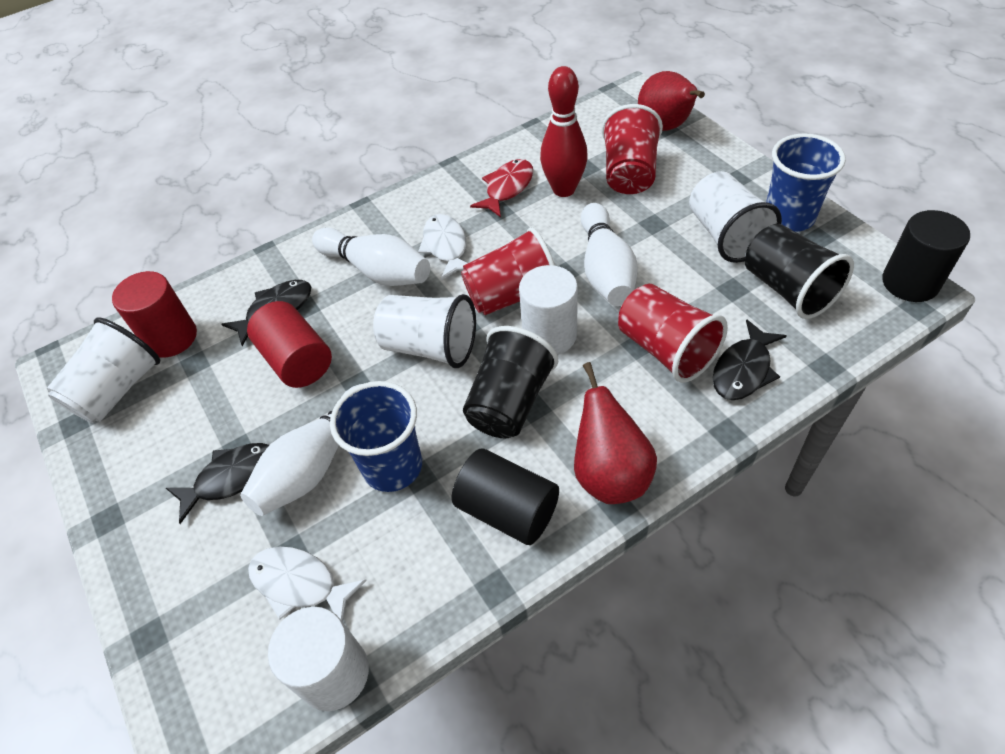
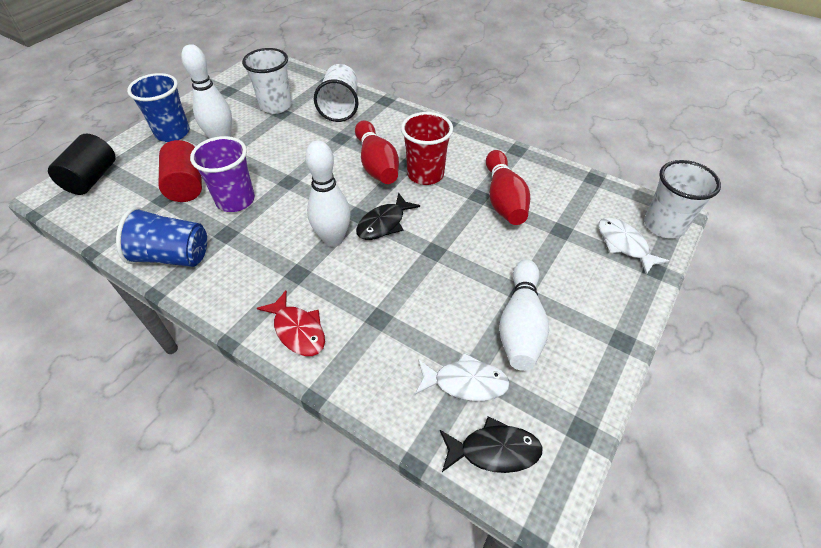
black cup: 2 -> 0
black cylinder: 2 -> 1
black fish: 3 -> 2
purple cup: 0 -> 1
red bowling pin: 1 -> 2
red cup: 3 -> 1
red cylinder: 2 -> 1
red pear: 2 -> 0
white cylinder: 2 -> 0

